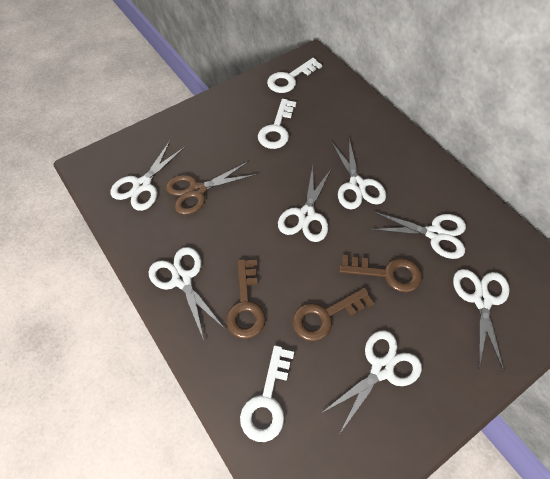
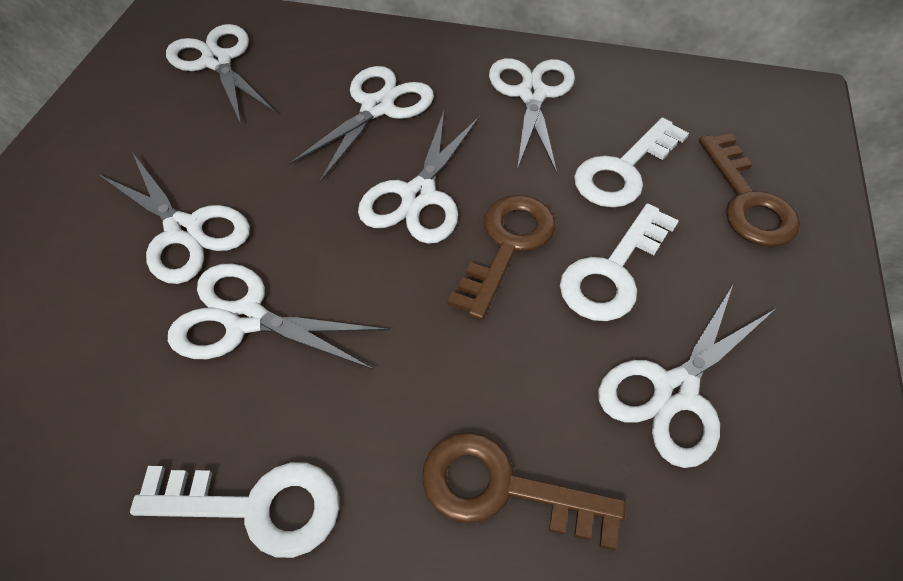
brown scissors: 1 -> 0

